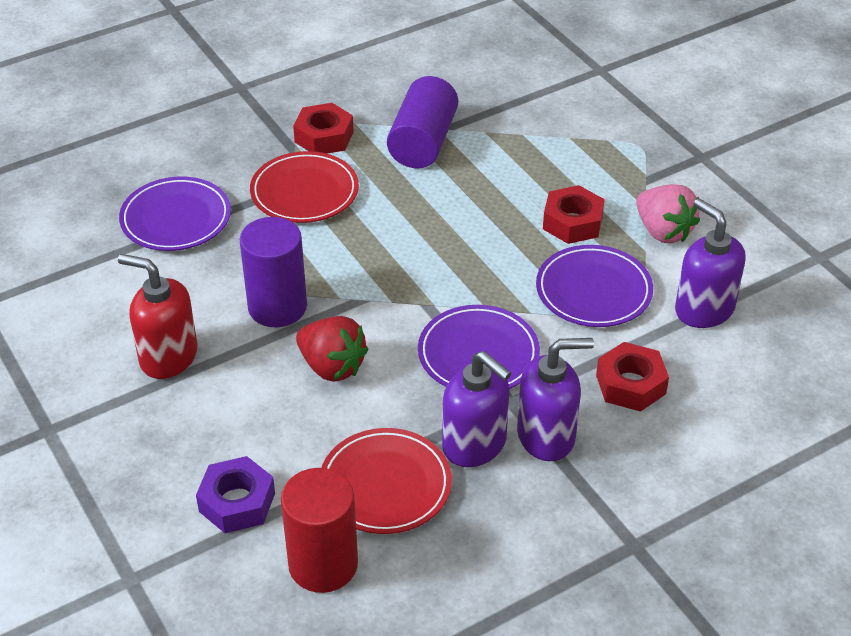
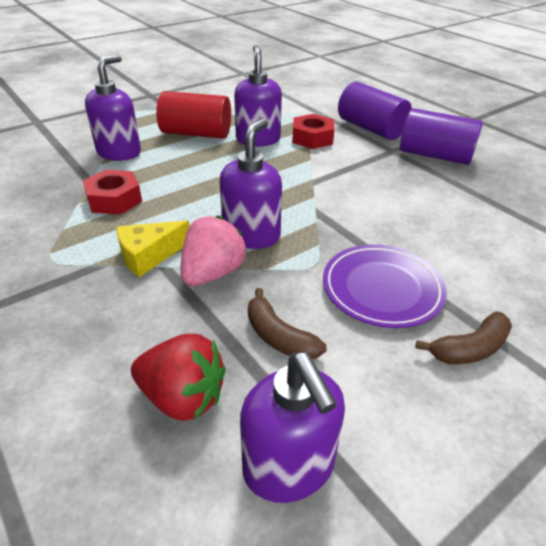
brown banana: 0 -> 2
purple nut: 1 -> 0
purple plate: 3 -> 1
purple soap dispenser: 3 -> 4
red nut: 3 -> 2
red plate: 2 -> 0
red soap dispenser: 1 -> 0
yellow cheese: 0 -> 1

